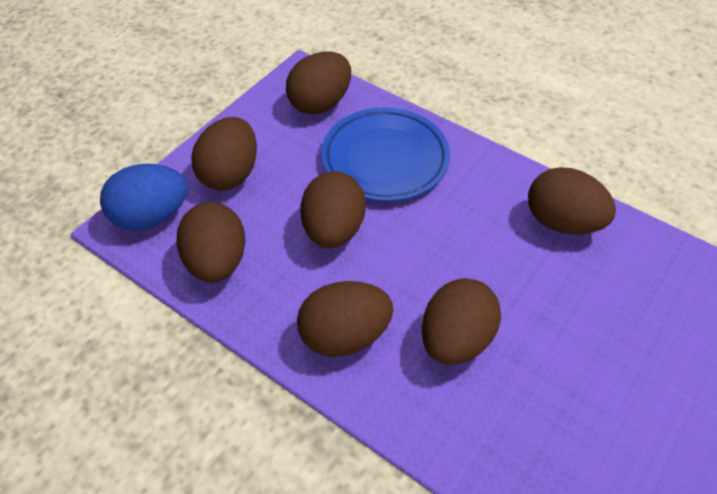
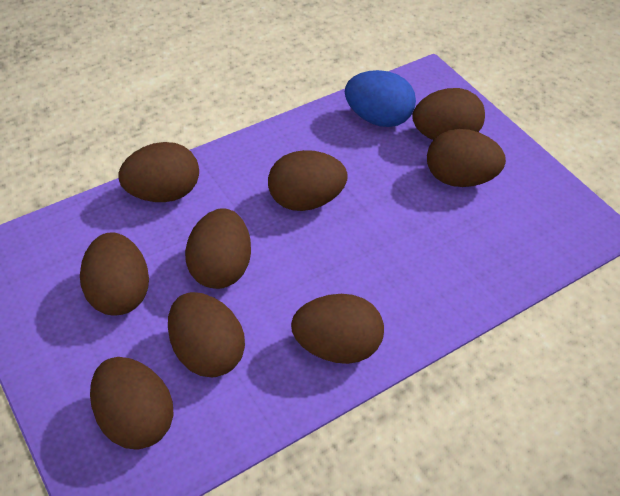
blue plate: 1 -> 0
brown egg: 7 -> 9

